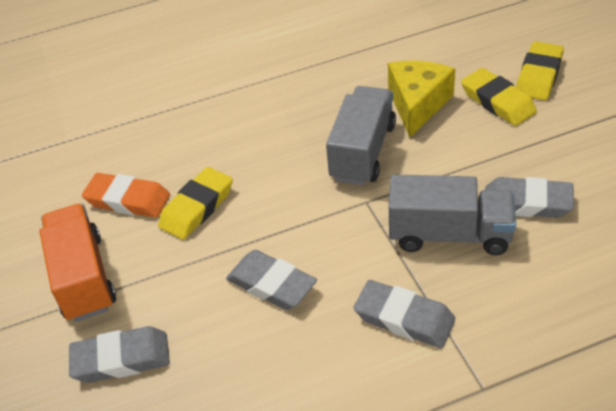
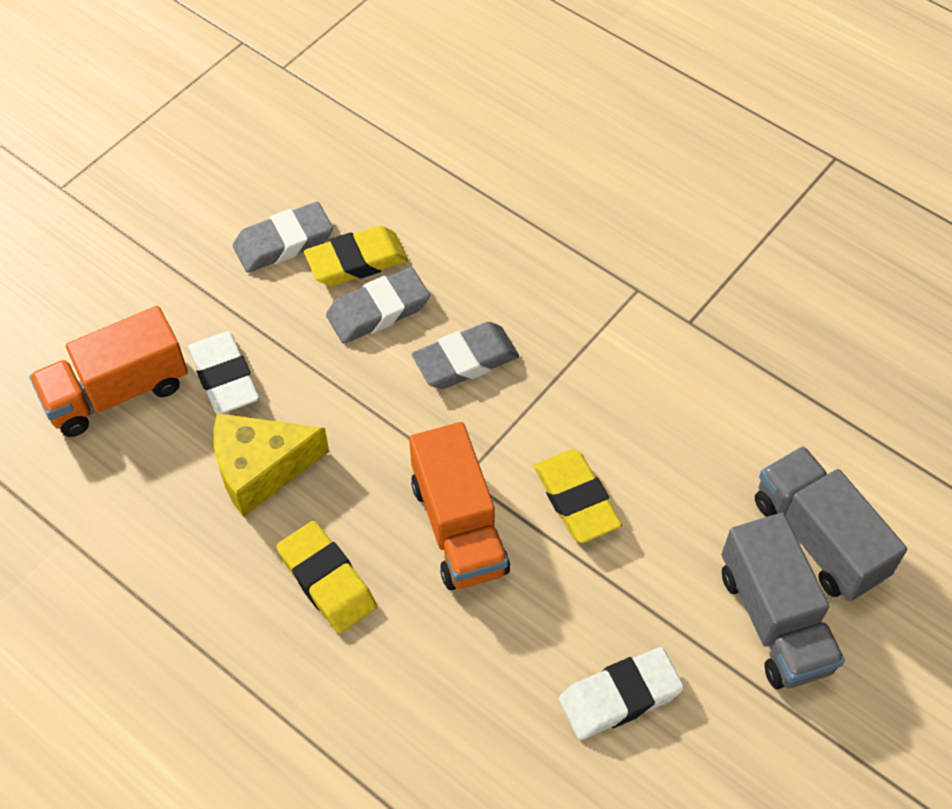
grey eraser: 4 -> 3
orange eraser: 1 -> 0
orange truck: 1 -> 2
white eraser: 0 -> 2

